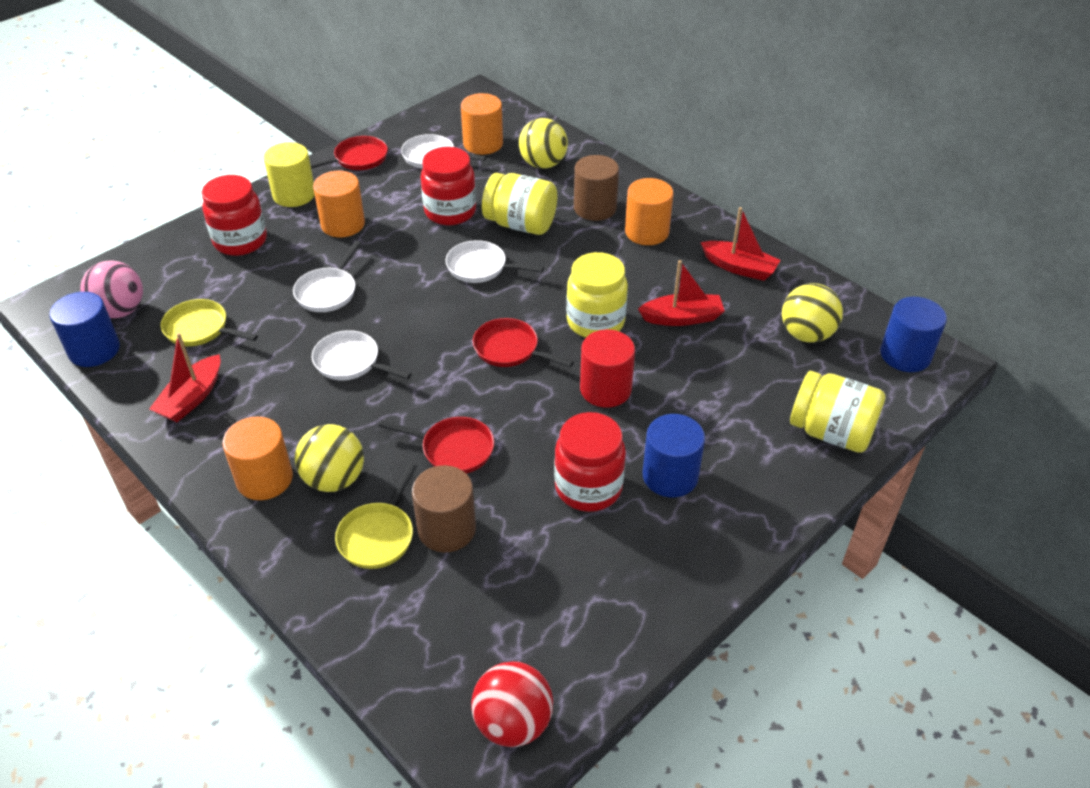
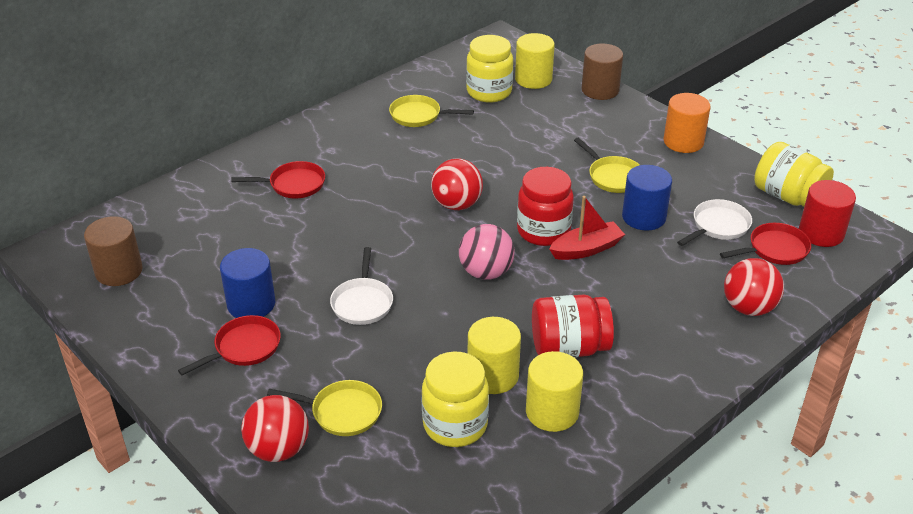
blue cylinder: 3 -> 2
orange cylinder: 4 -> 1
red ball: 1 -> 3
red boat: 3 -> 1
red jar: 3 -> 2
white pan: 4 -> 2
yellow ball: 3 -> 0
yellow cylinder: 1 -> 3
yellow pan: 2 -> 3

